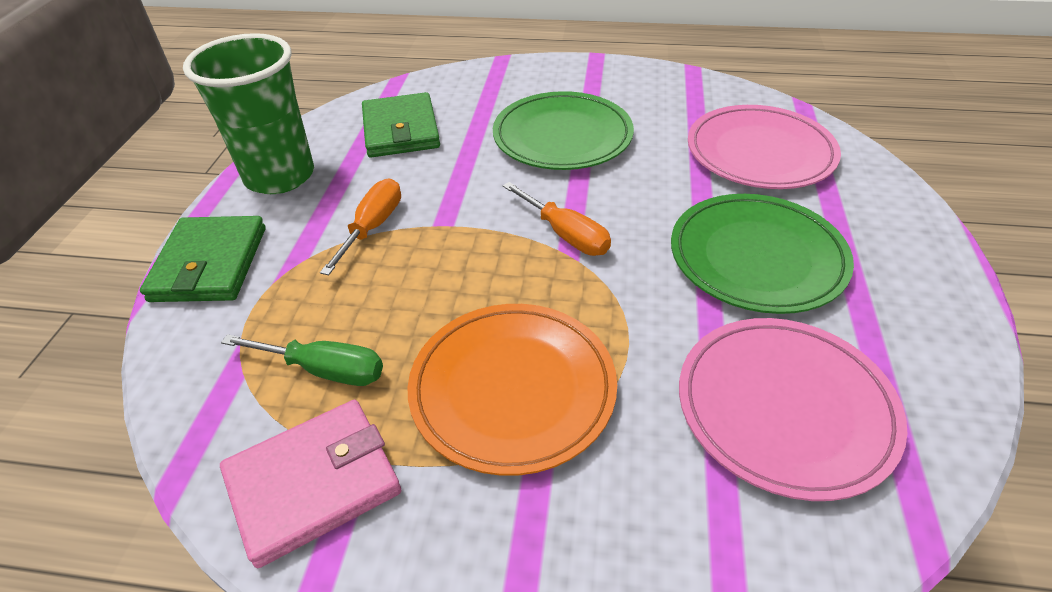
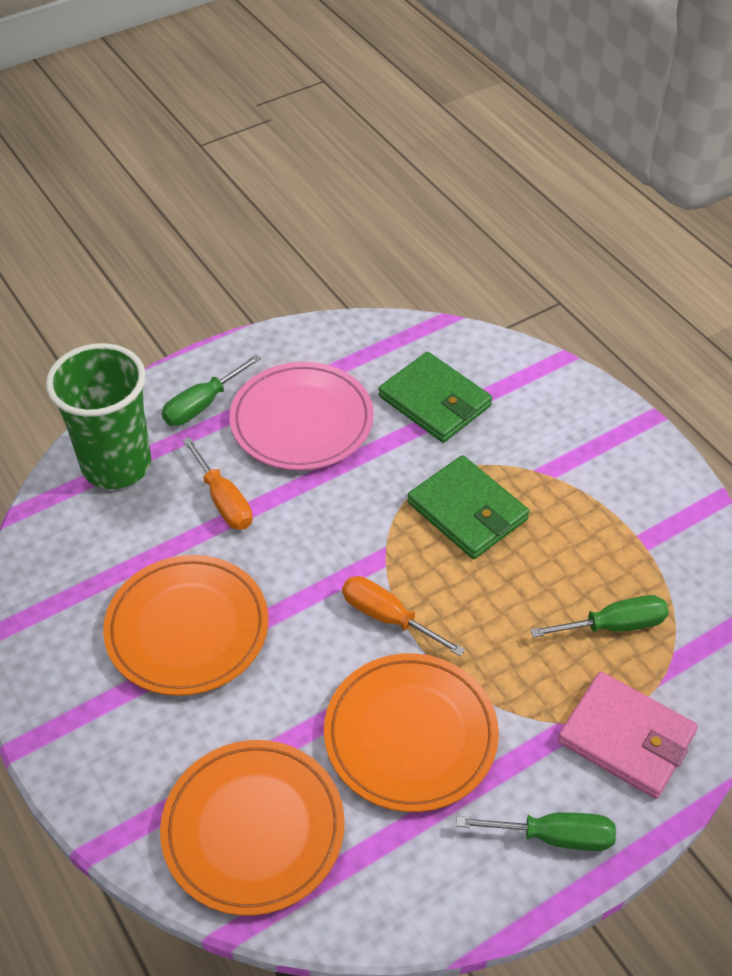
green plate: 2 -> 0
green screwdriver: 1 -> 3
orange plate: 1 -> 3
pink plate: 2 -> 1

